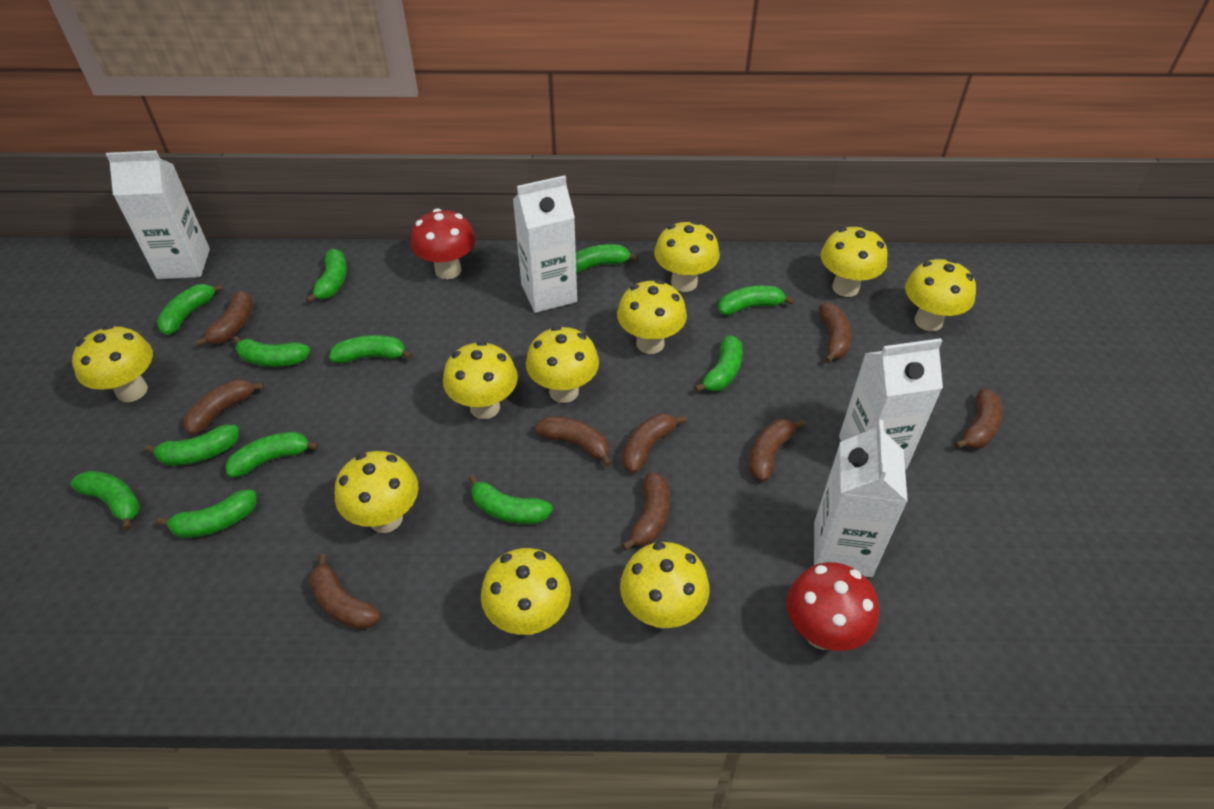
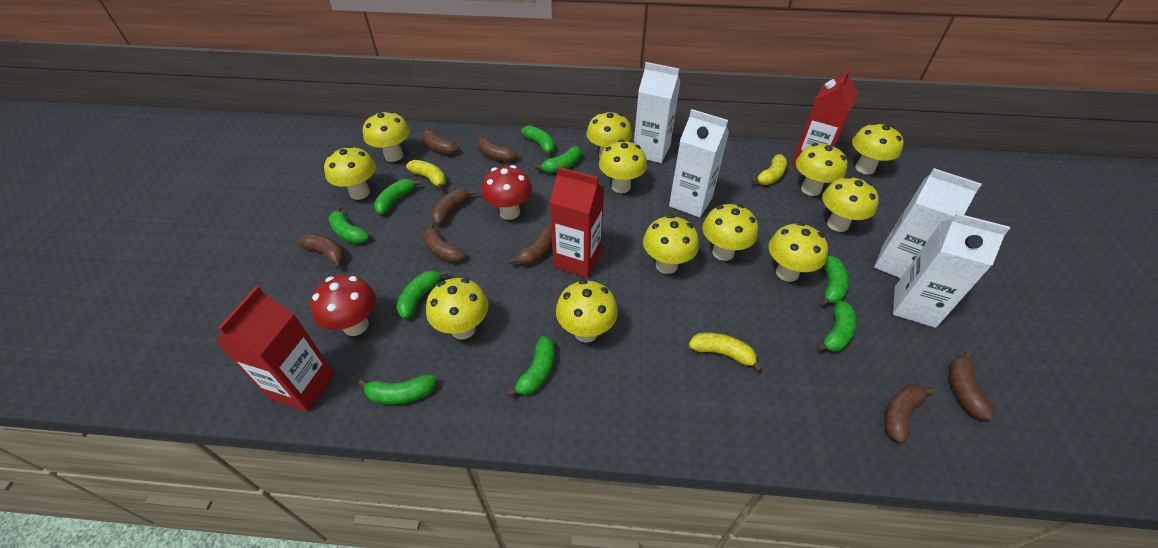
brown banana: 9 -> 8
green banana: 12 -> 9
red carton: 0 -> 3
yellow banana: 0 -> 3
yellow mushroom: 10 -> 12

